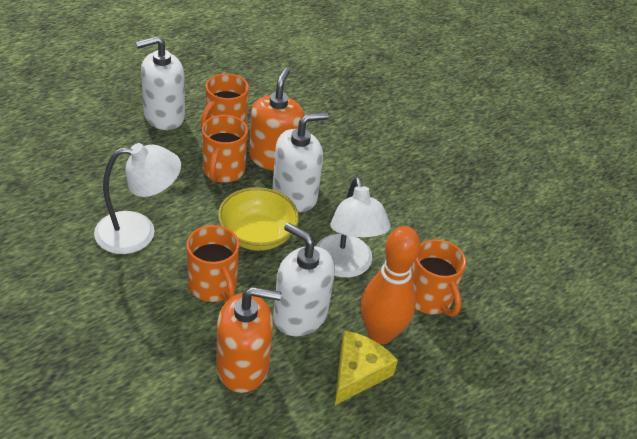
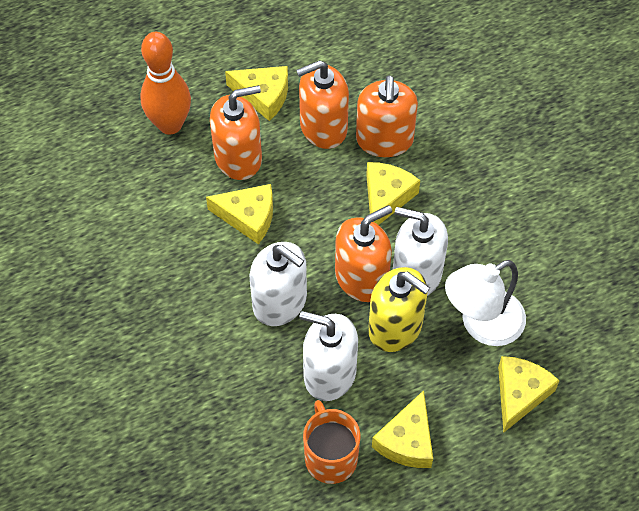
orange mug: 4 -> 1
orange soap dispenser: 2 -> 4
white lamp: 2 -> 1
yellow bowl: 1 -> 0
yellow cheese: 1 -> 5
yellow soap dispenser: 0 -> 1

